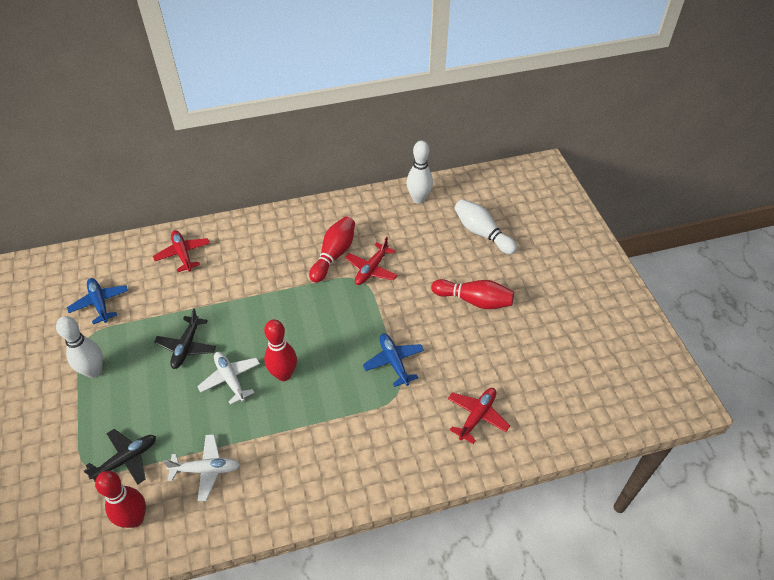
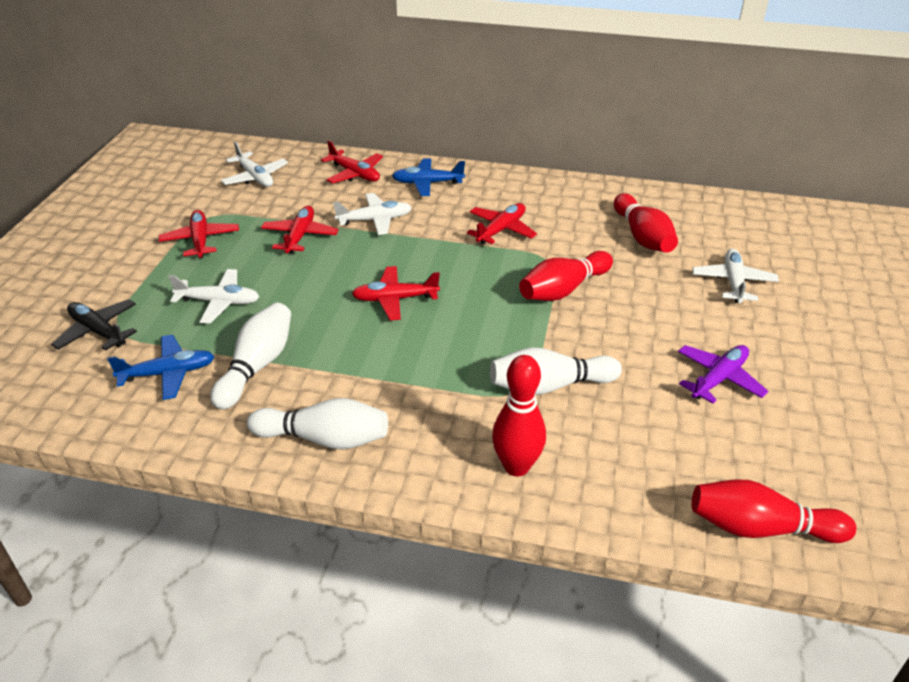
black plane: 2 -> 1
purple plane: 0 -> 1
red plane: 3 -> 5
white plane: 2 -> 4

